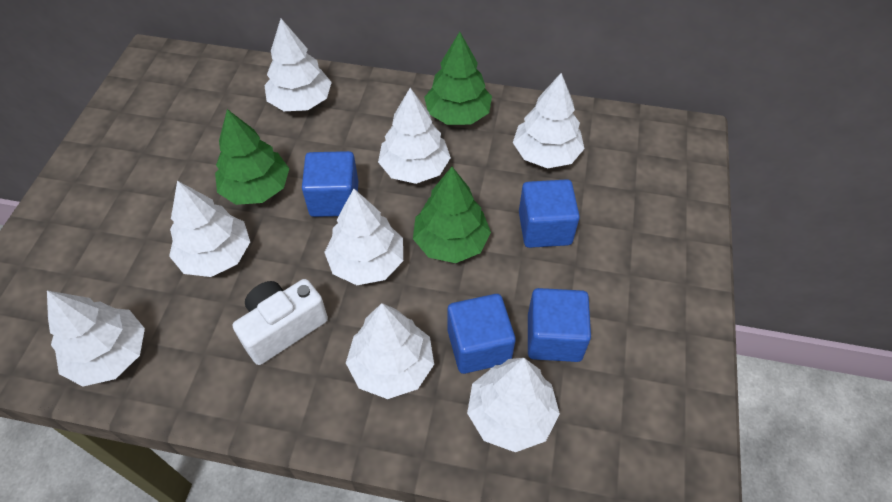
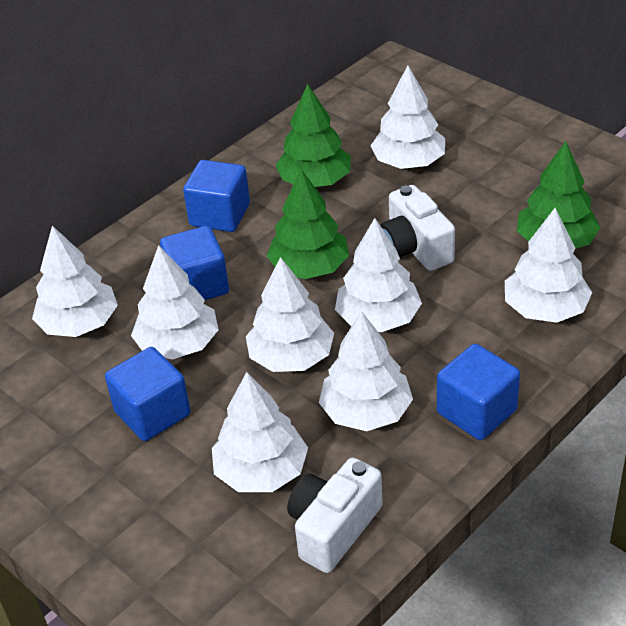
white camera: 1 -> 2

